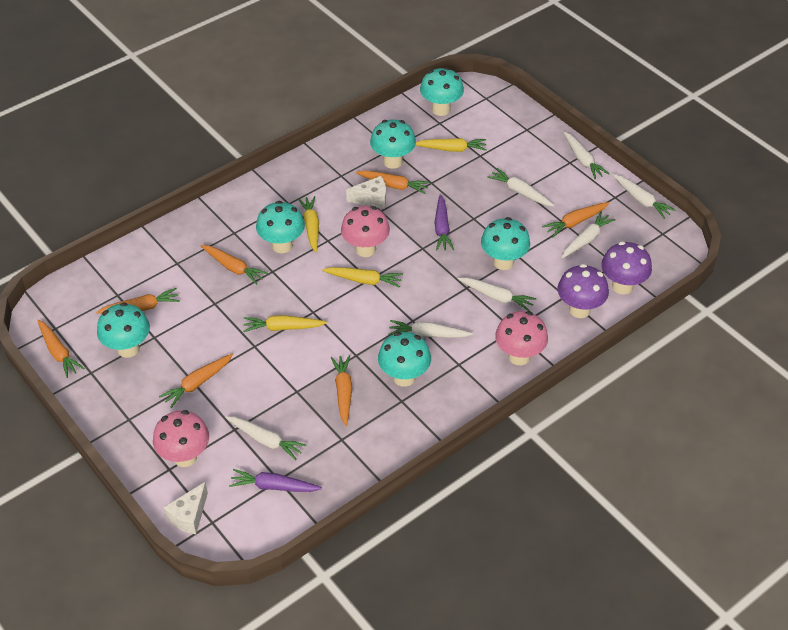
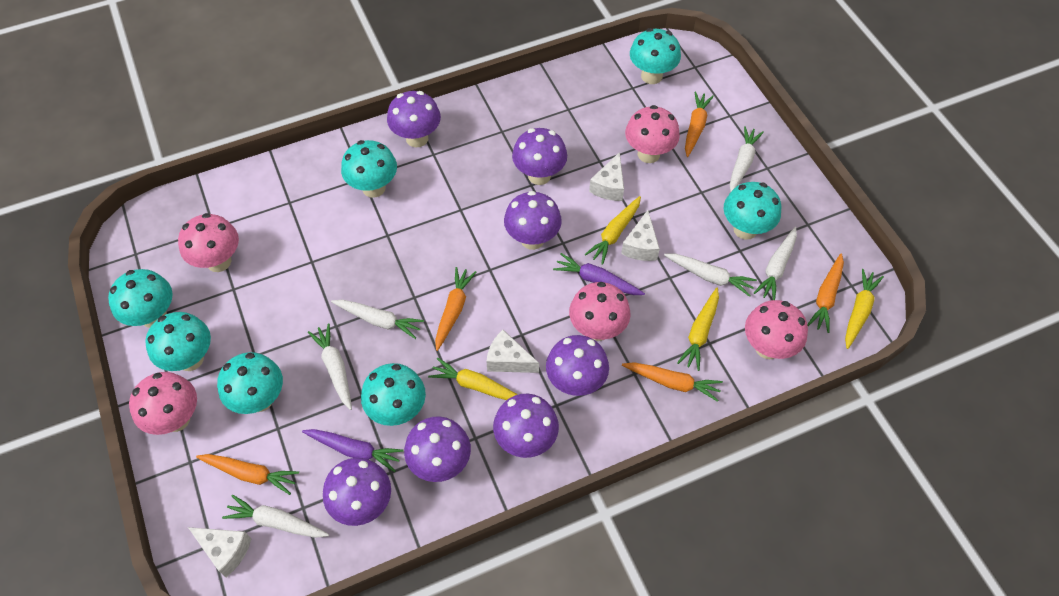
orange carrot: 7 -> 5
pink mushroom: 3 -> 5
purple mushroom: 2 -> 7
turquoise mushroom: 6 -> 7
white carrot: 7 -> 6
white cheese: 2 -> 4

